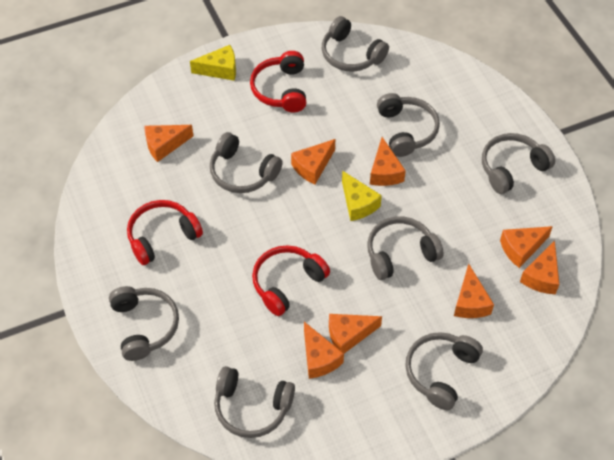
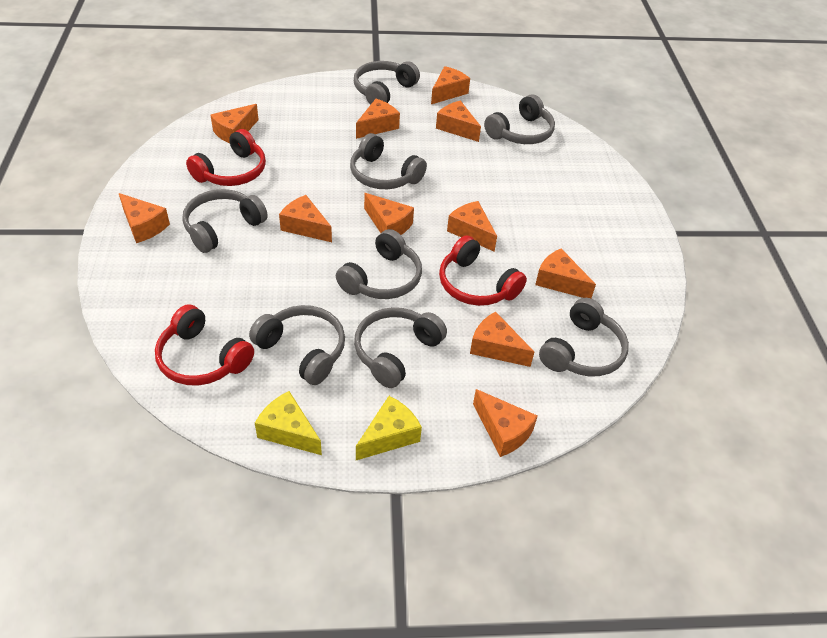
orange cheese: 8 -> 11

